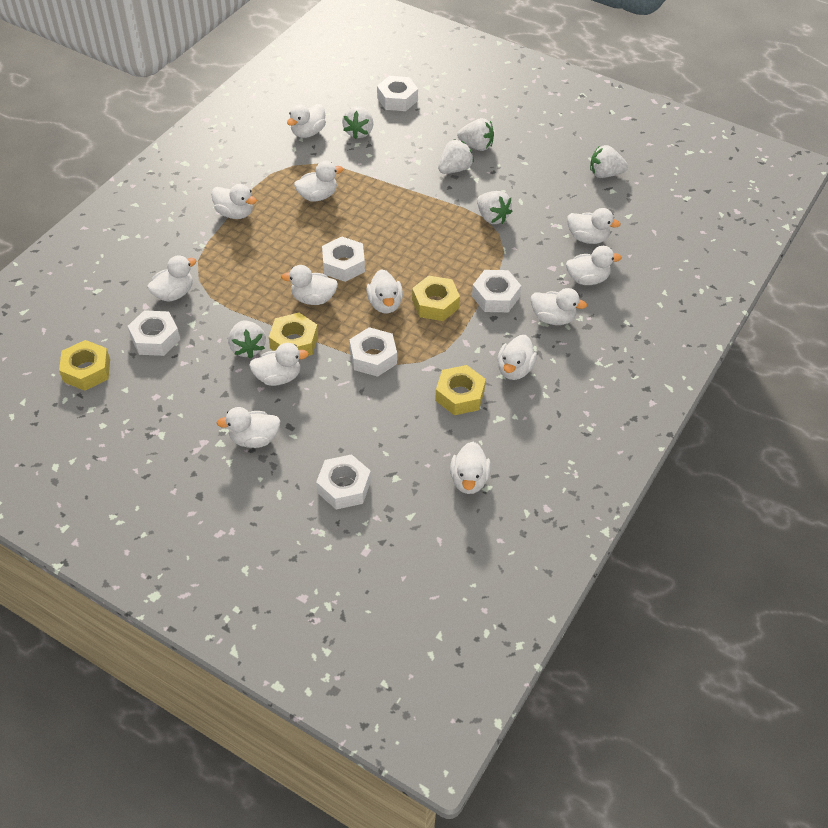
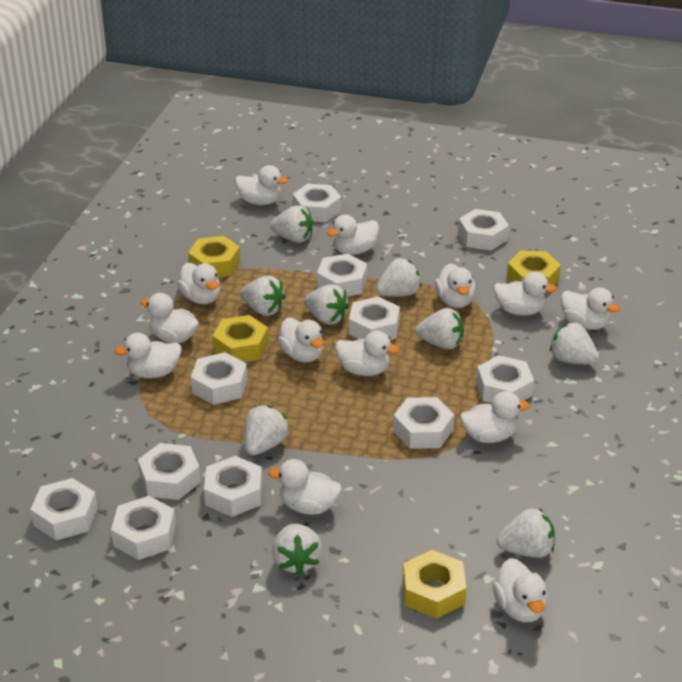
white nut: 6 -> 11
white strawberry: 6 -> 9

